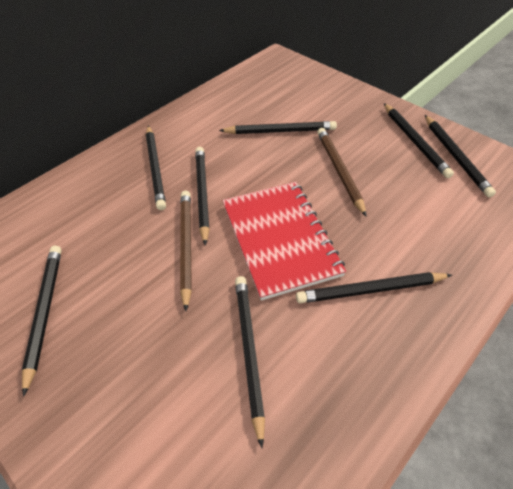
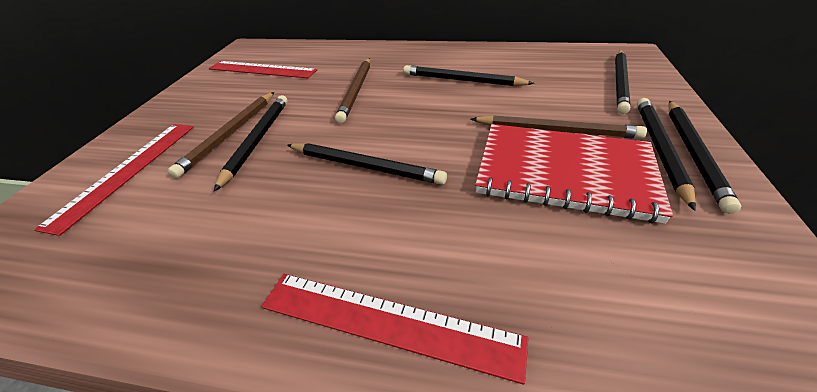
black pencil: 8 -> 6
brown pencil: 2 -> 3
red ruler: 0 -> 3

